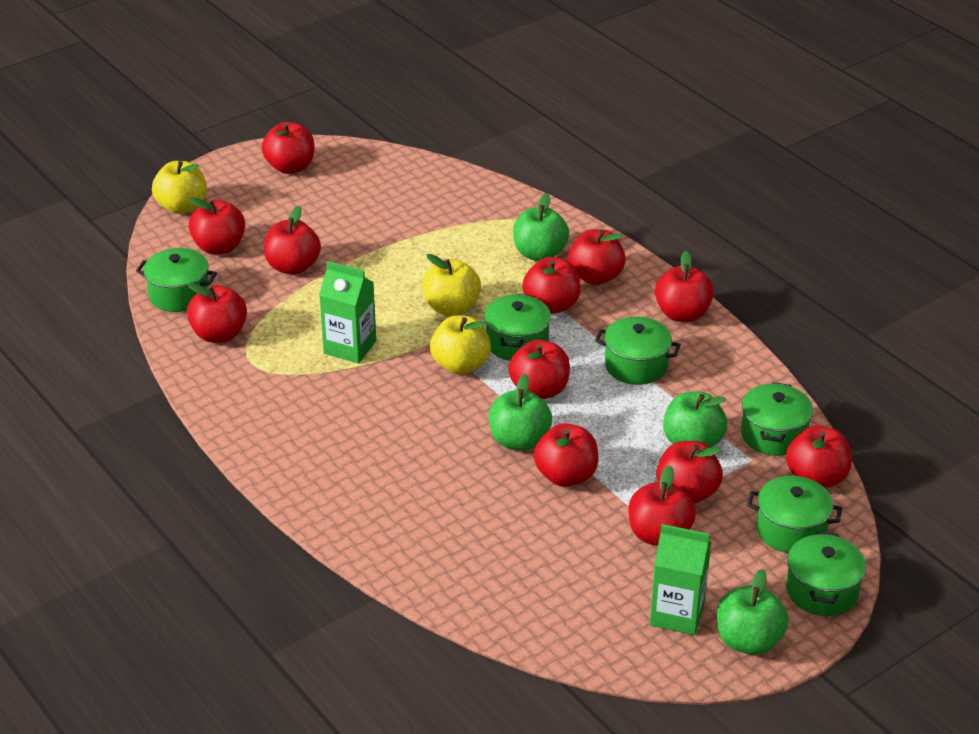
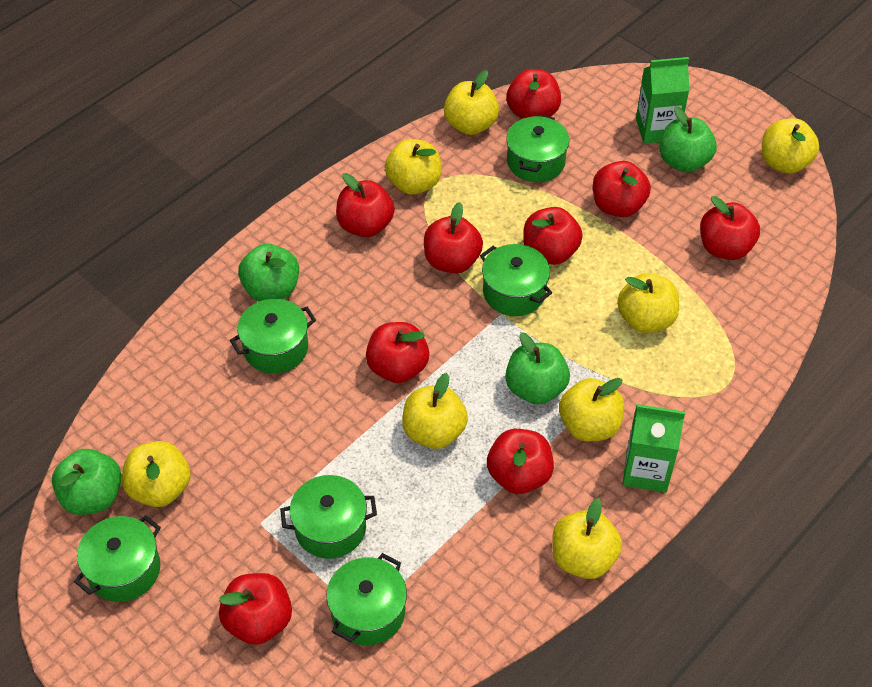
red apple: 12 -> 9
yellow apple: 3 -> 8

